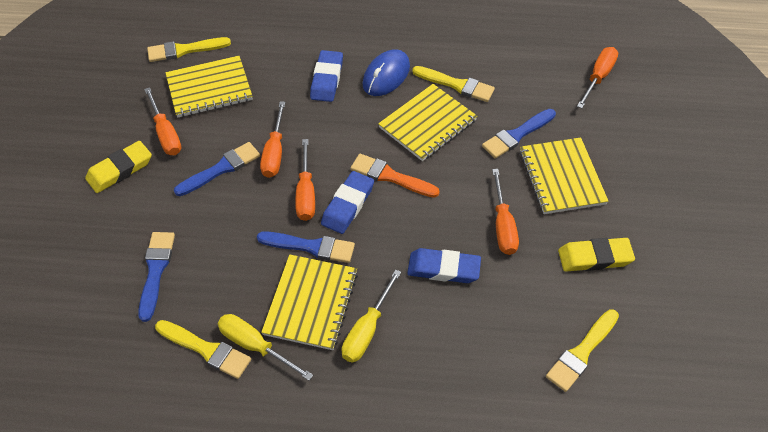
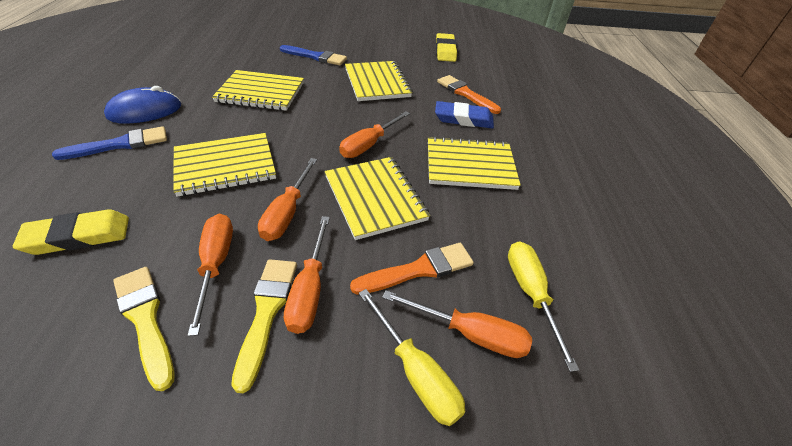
blue brush: 4 -> 2
blue eraser: 3 -> 1
orange brush: 1 -> 2
yellow brush: 4 -> 2
yellow notebook: 4 -> 5

